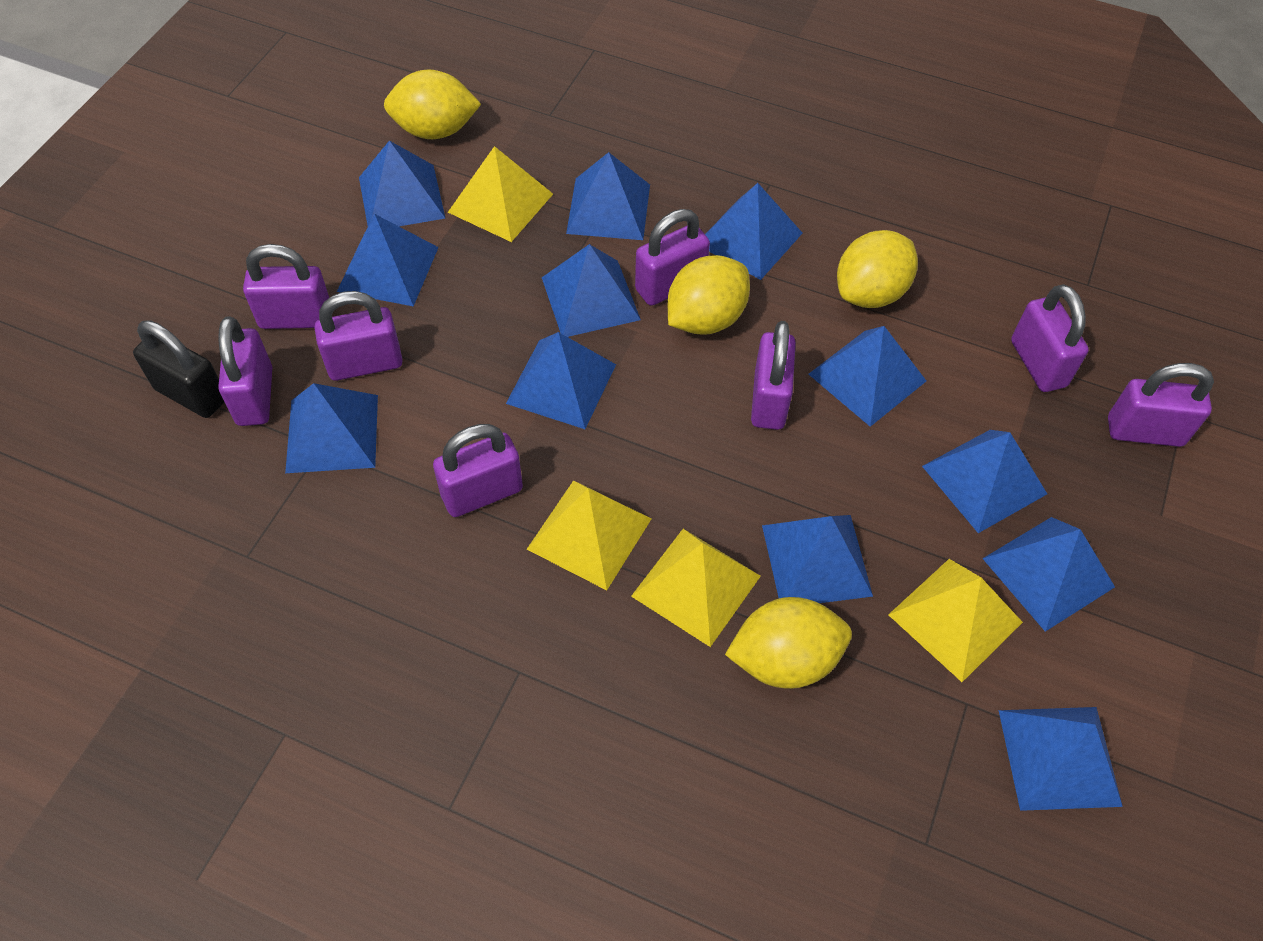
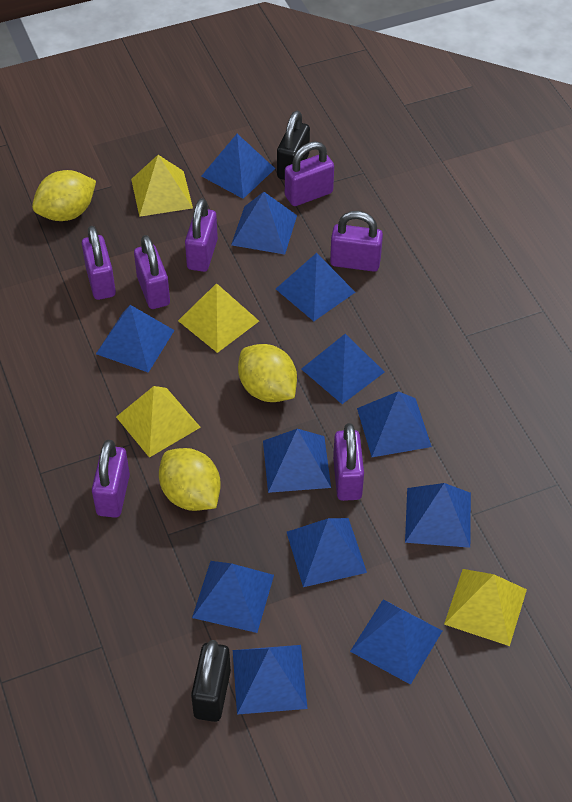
black padlock: 1 -> 2
purple padlock: 8 -> 7
yellow lemon: 4 -> 3

